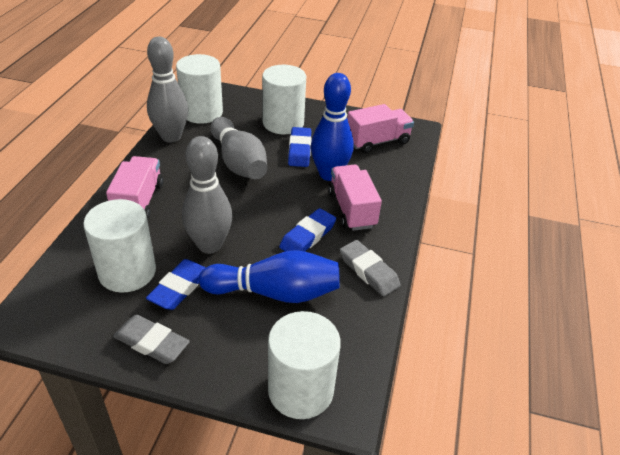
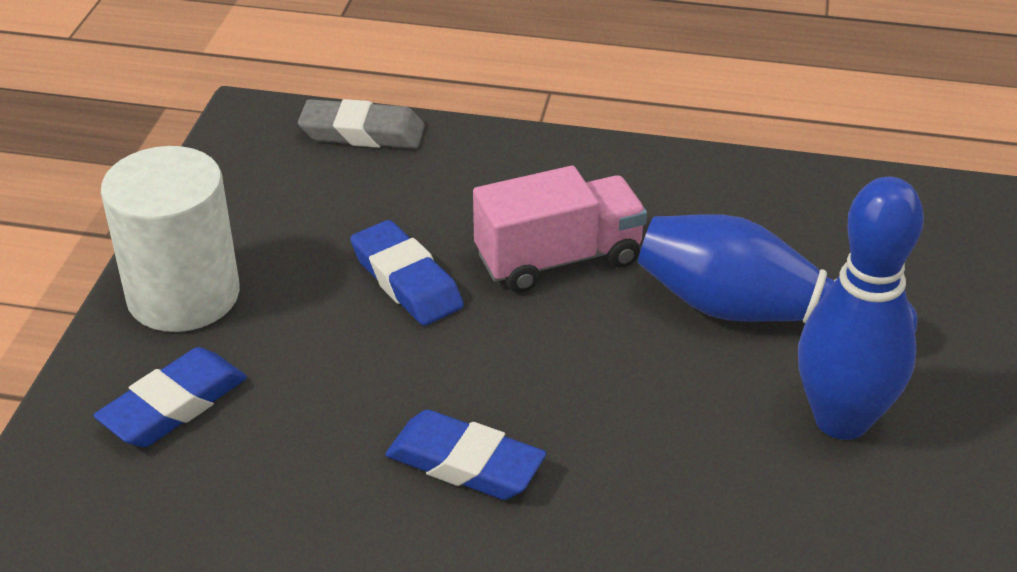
grey bowling pin: 3 -> 0
grey eraser: 2 -> 1
pink truck: 3 -> 1
white cylinder: 4 -> 1

